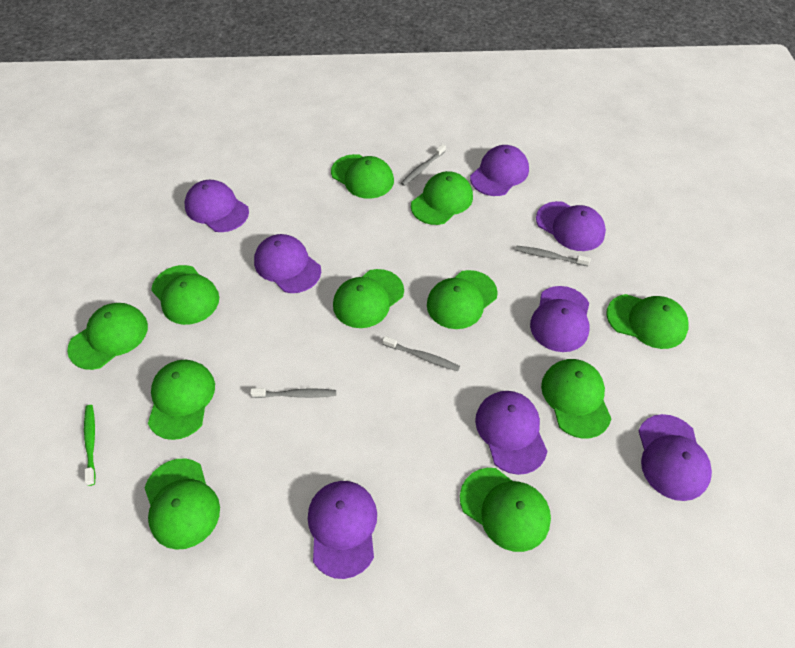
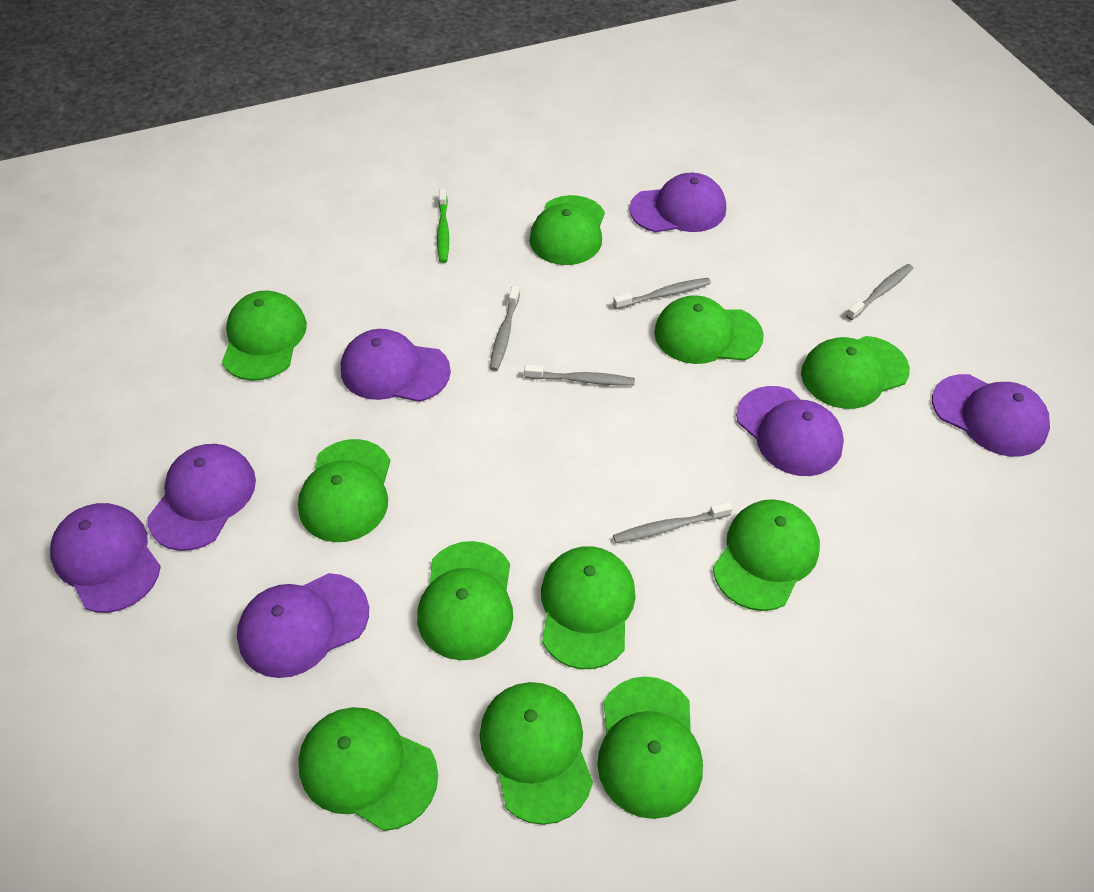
grey toothbrush: 4 -> 5
purple cap: 8 -> 7

